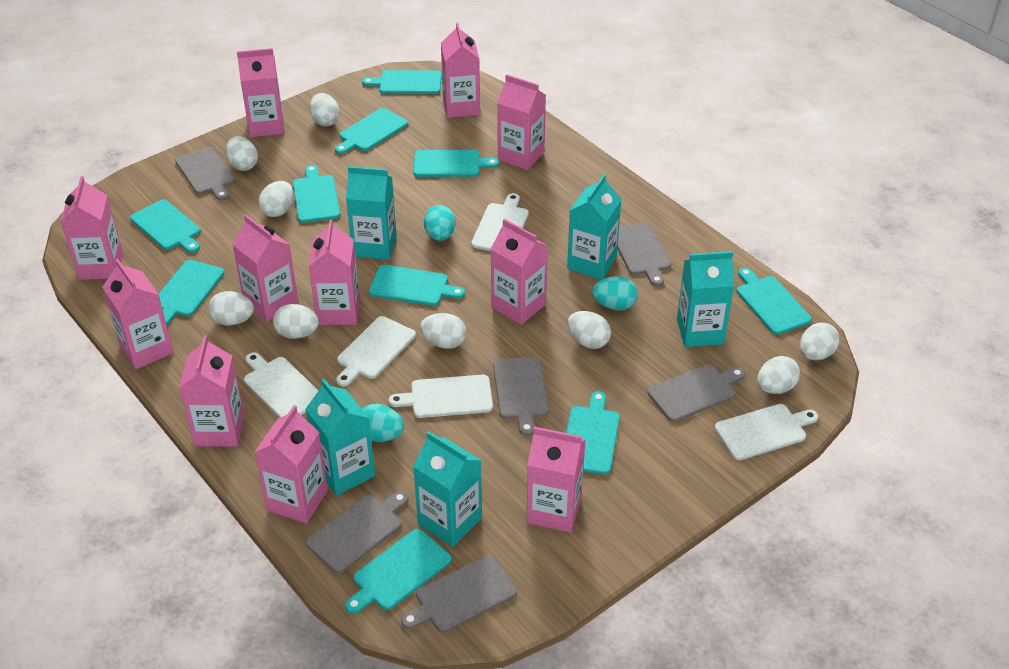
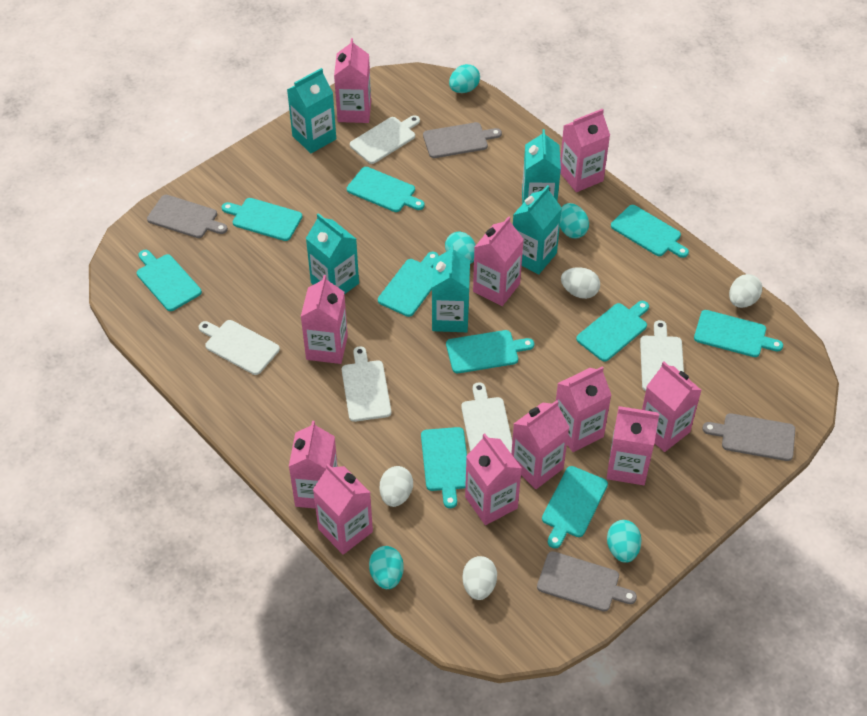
grey cutting board: 6 -> 4
turquoise egg: 3 -> 5
white egg: 9 -> 4

